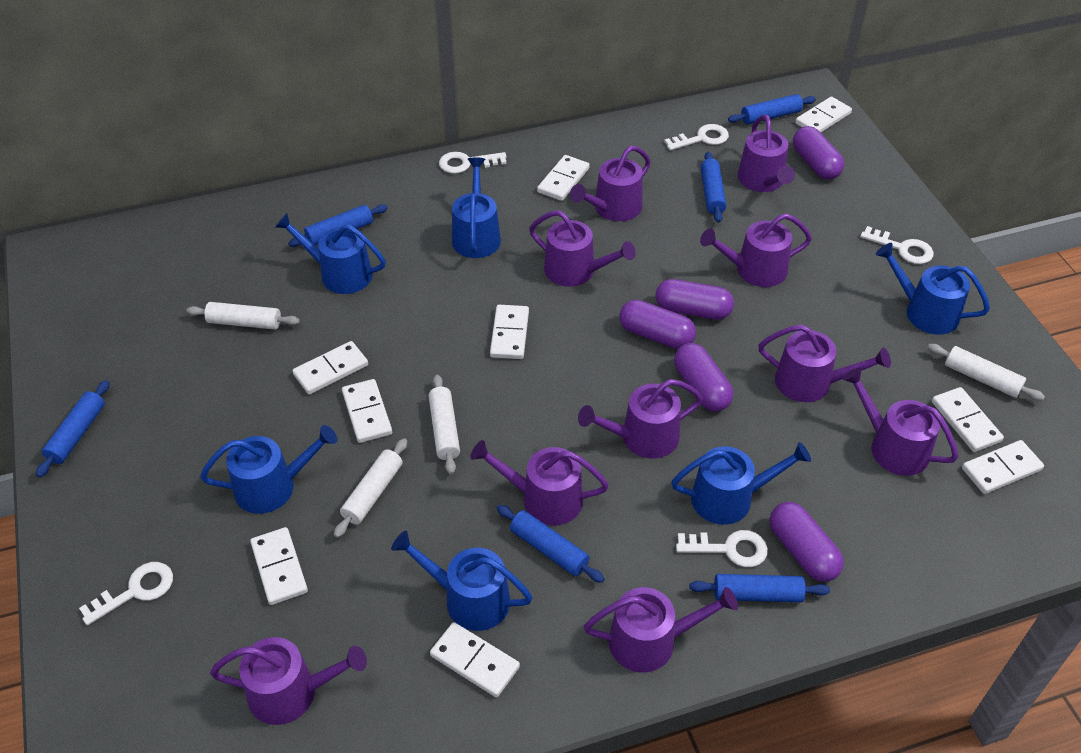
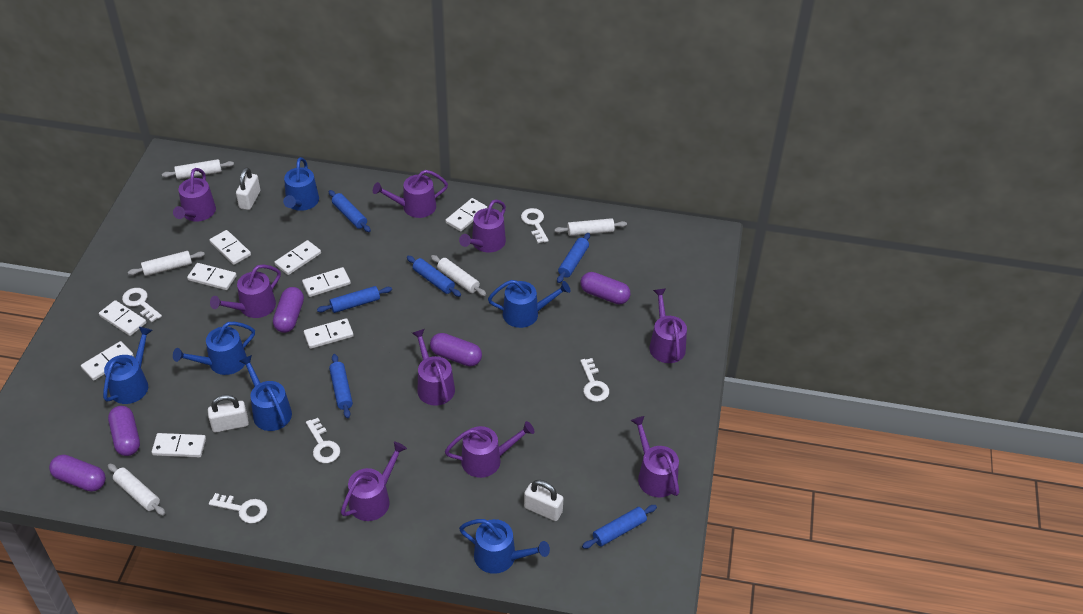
purple watering can: 10 -> 9
white padlock: 0 -> 3
white rolling pin: 4 -> 5

